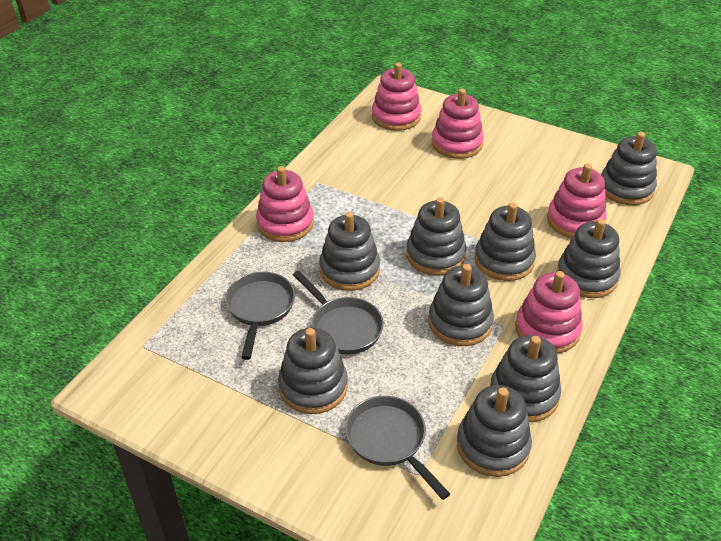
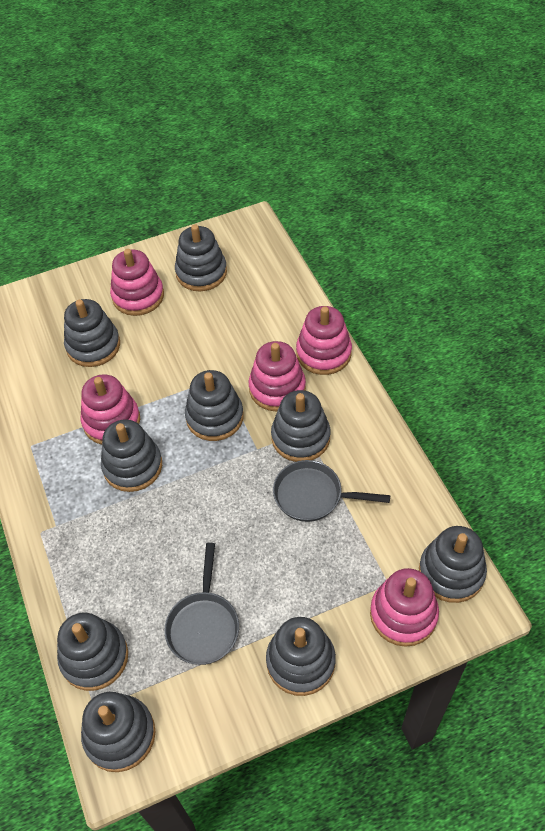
grey pan: 3 -> 2

